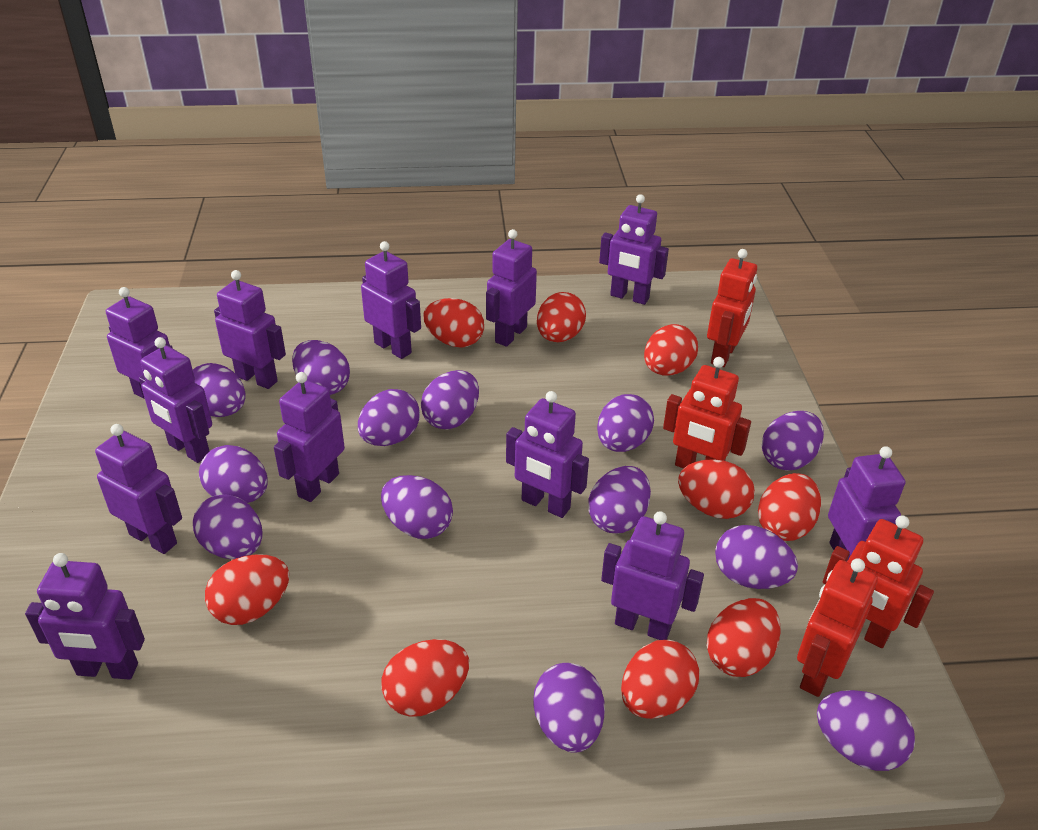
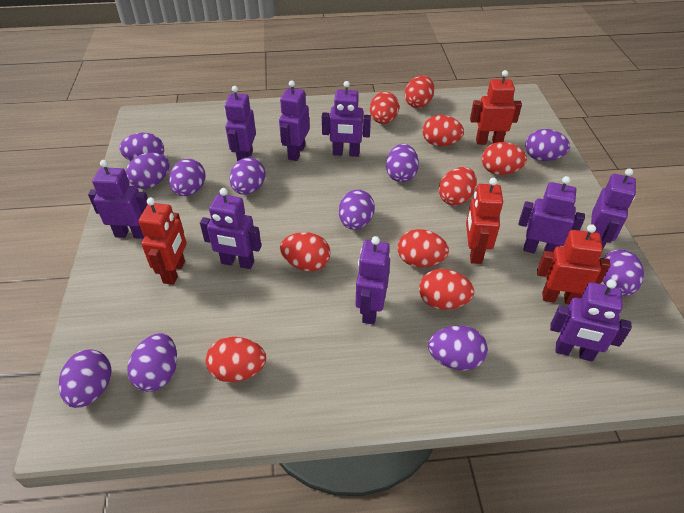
purple egg: 13 -> 11
purple robot: 12 -> 9

